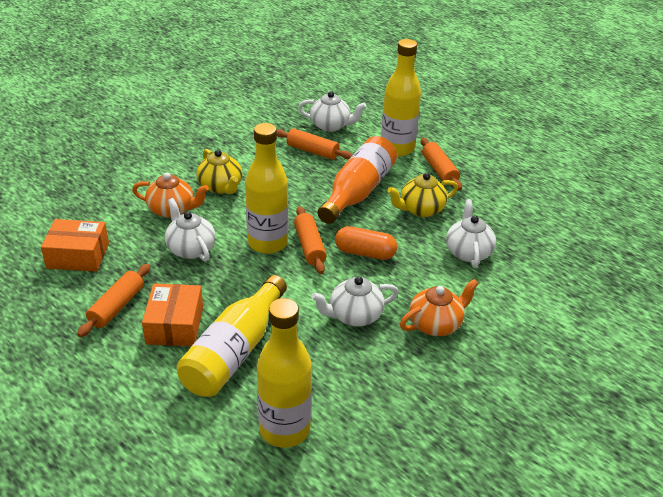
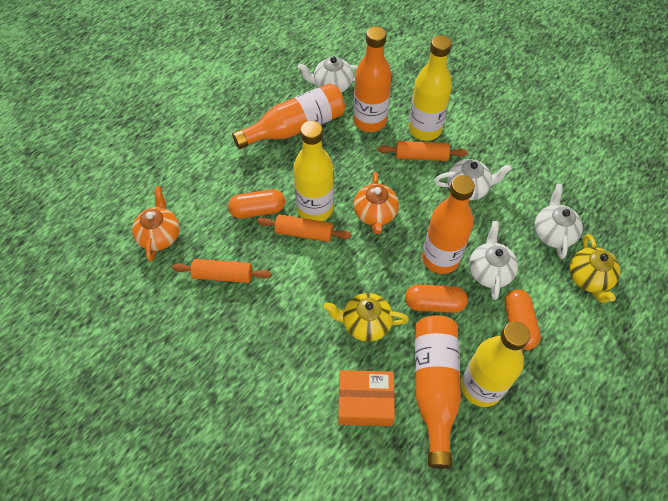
orange bottle: 1 -> 4
orange box: 2 -> 1
orange capsule: 1 -> 3
orange rolling pin: 4 -> 3
yellow bottle: 4 -> 3

